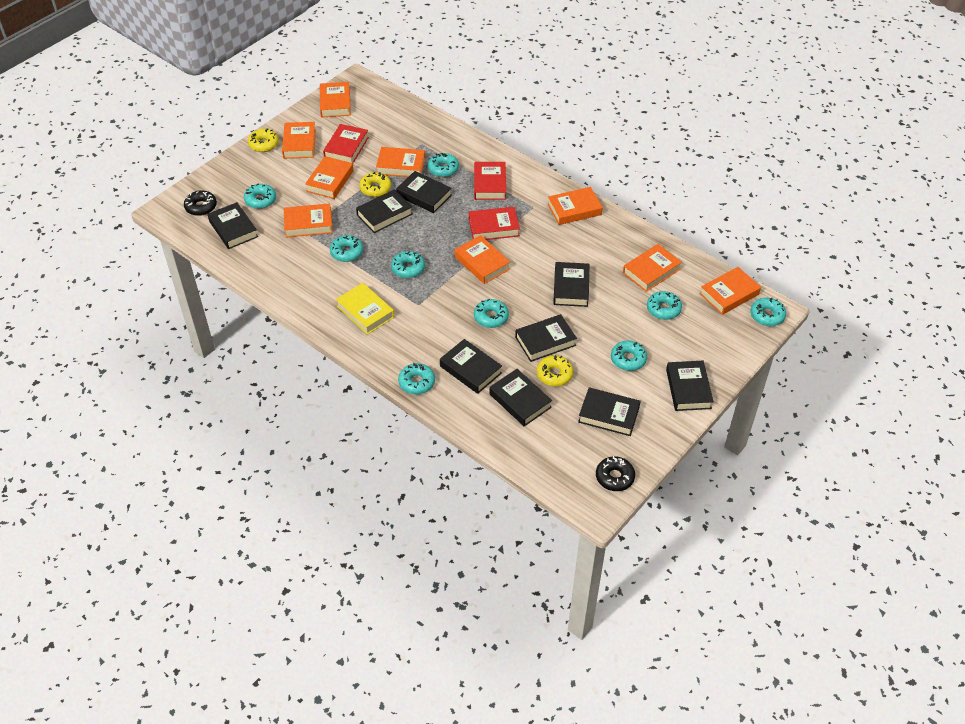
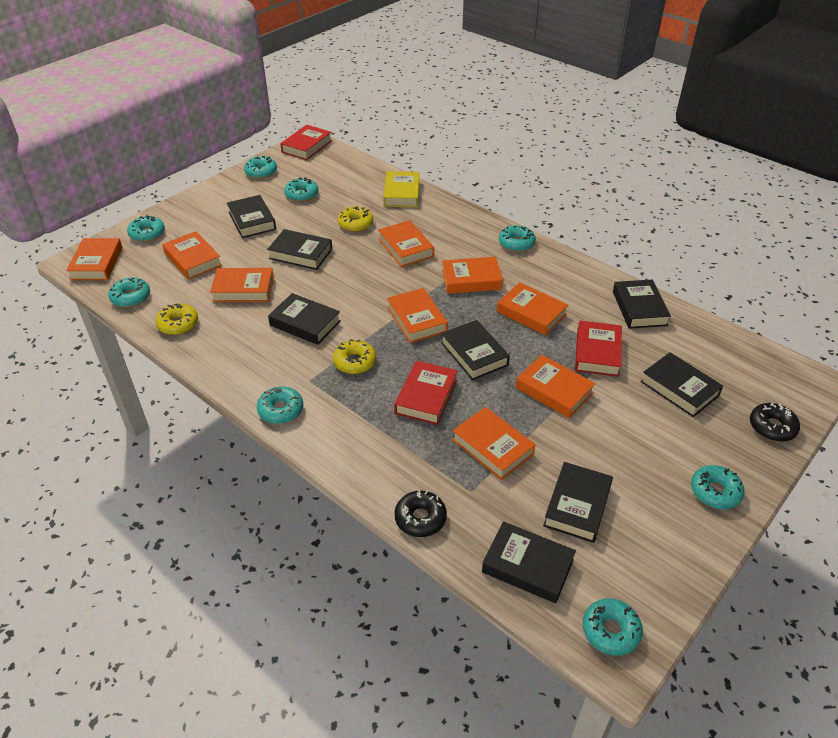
black book: 9 -> 8
turquoise donut: 9 -> 8

